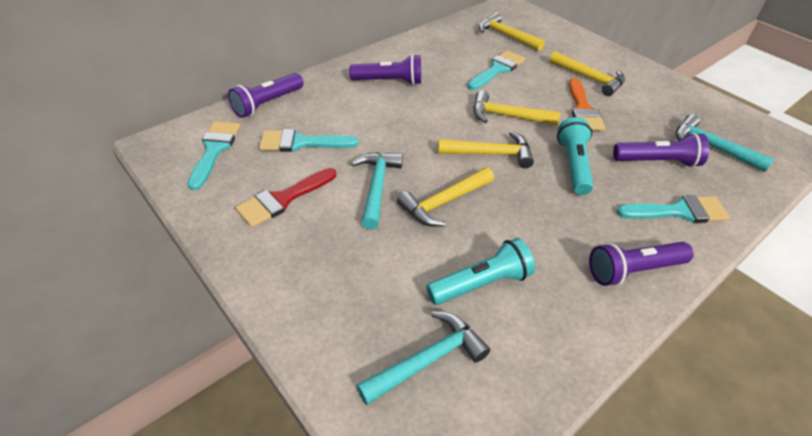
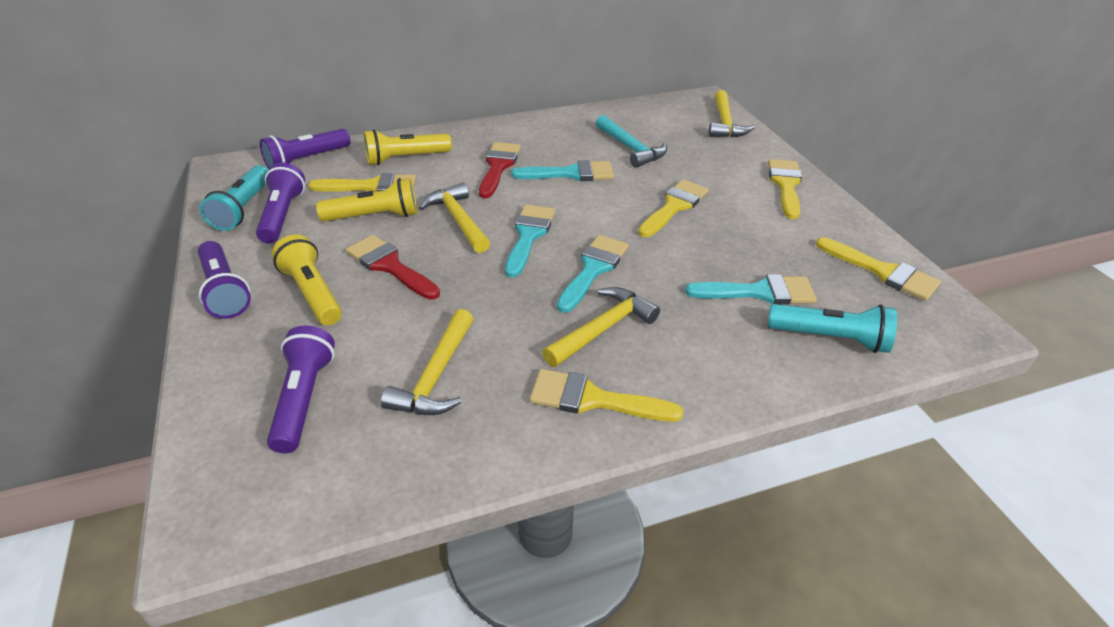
orange brush: 1 -> 0
red brush: 1 -> 2
turquoise hammer: 3 -> 1
yellow brush: 0 -> 5
yellow flashlight: 0 -> 3
yellow hammer: 5 -> 4

